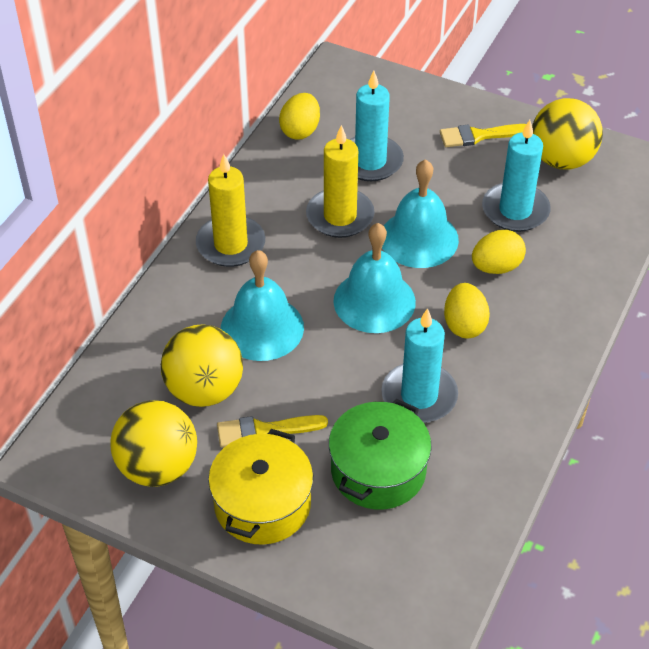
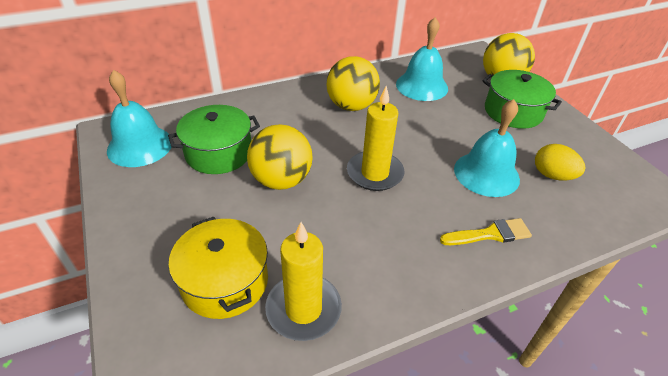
green pot: 1 -> 2
turquoise candle: 3 -> 0
yellow brush: 2 -> 1
yellow egg: 3 -> 1

